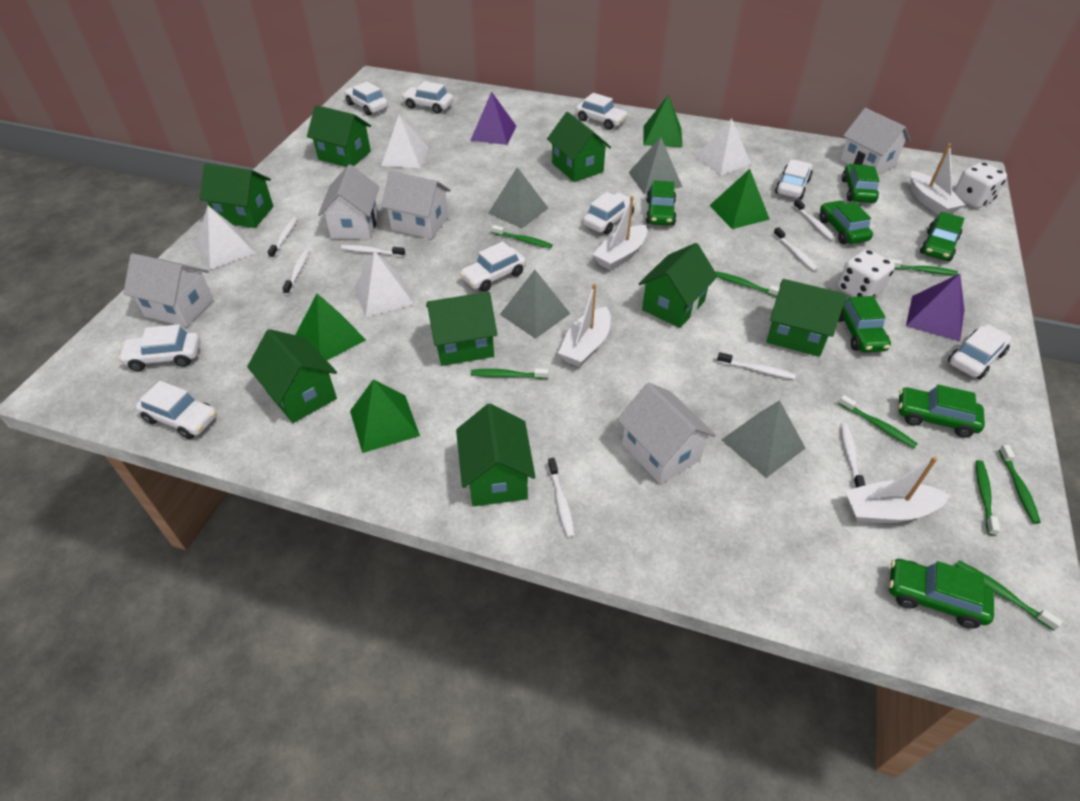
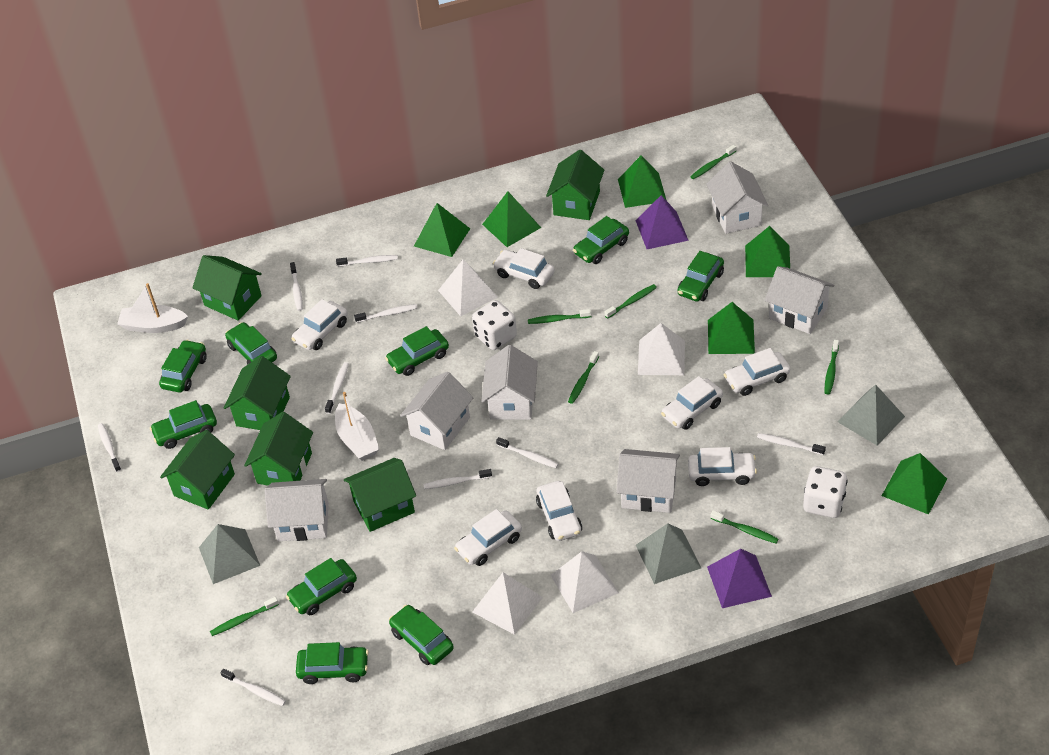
green car: 7 -> 9
green house: 8 -> 6
green pyramid: 4 -> 6
green toothbrush: 8 -> 7
grey pyramid: 4 -> 3
white boat: 4 -> 2
white car: 9 -> 7
white house: 5 -> 6
white toothbrush: 8 -> 9

